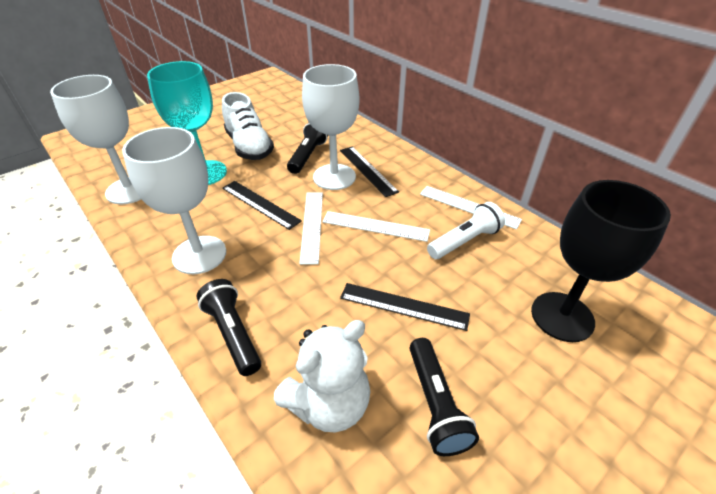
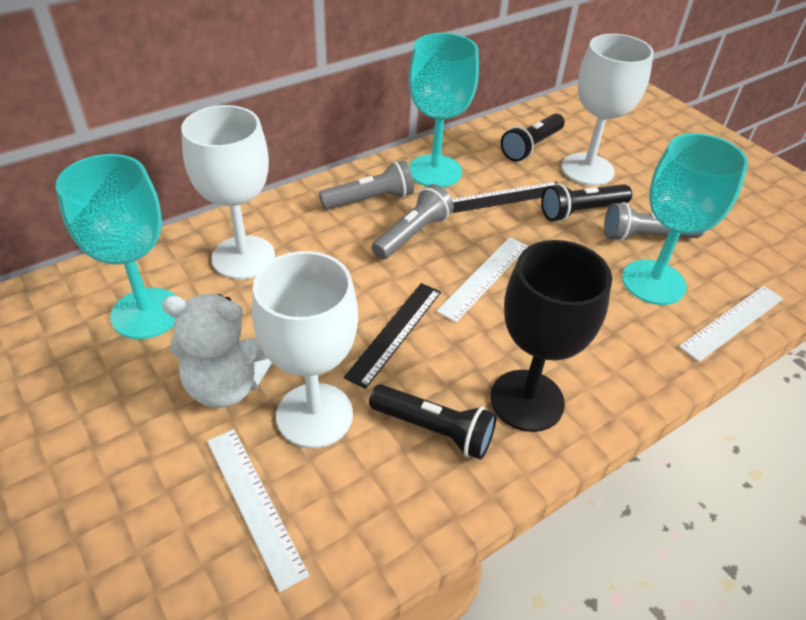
black ruler: 3 -> 2
grey flashlight: 0 -> 3
turquoise goblet: 1 -> 3
white flashlight: 1 -> 0
white shoe: 1 -> 0

